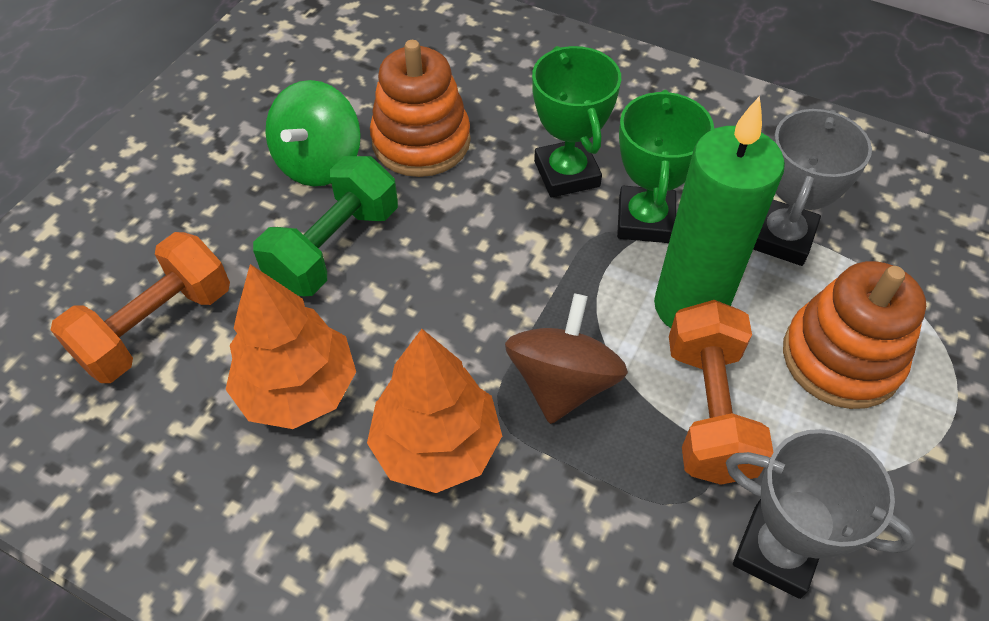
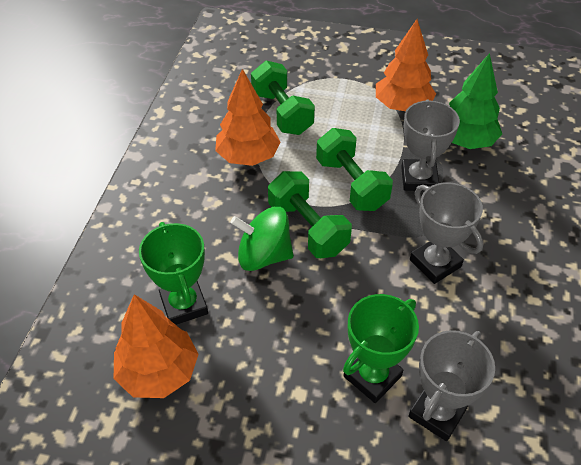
brown spinning top: 1 -> 0
green candle: 1 -> 0
green dumbbell: 1 -> 3
green tree: 0 -> 1
grey trophy: 2 -> 3
orange dumbbell: 2 -> 0
orange stacking toy: 2 -> 0
orange tree: 2 -> 3

